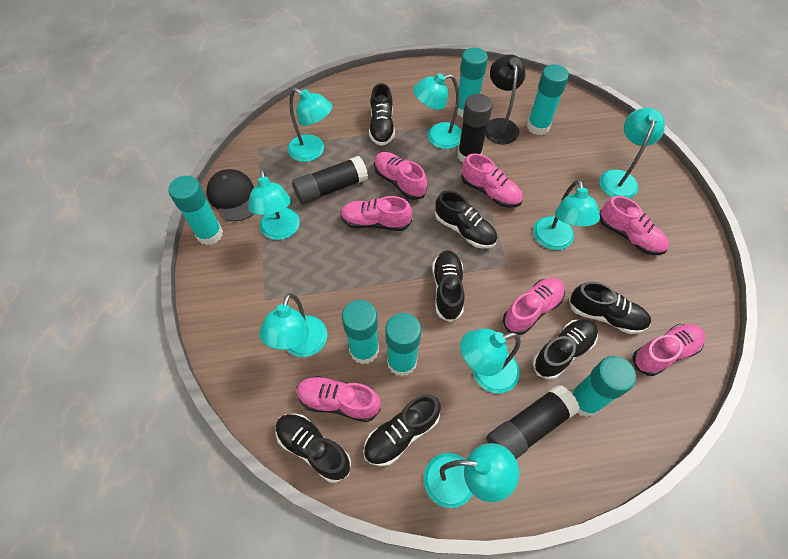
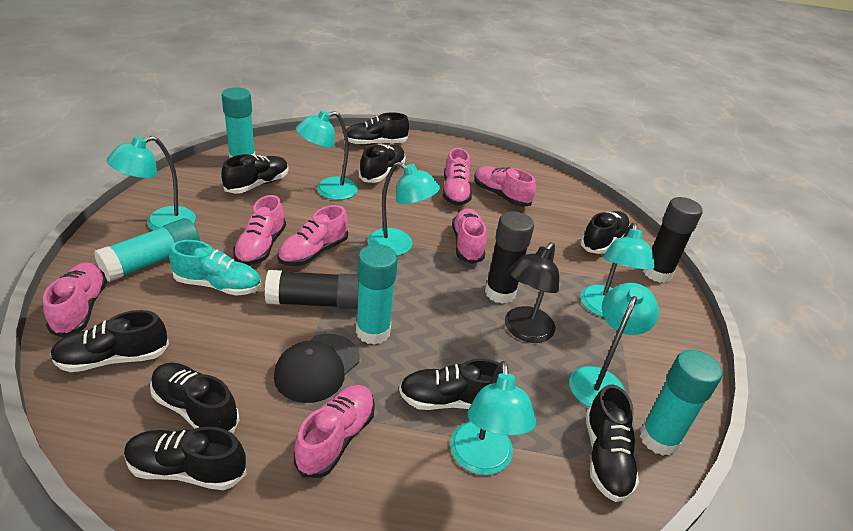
black shoe: 7 -> 9
turquoise glue stick: 6 -> 4
turquoise lamp: 8 -> 6
turquoise shoe: 0 -> 1

